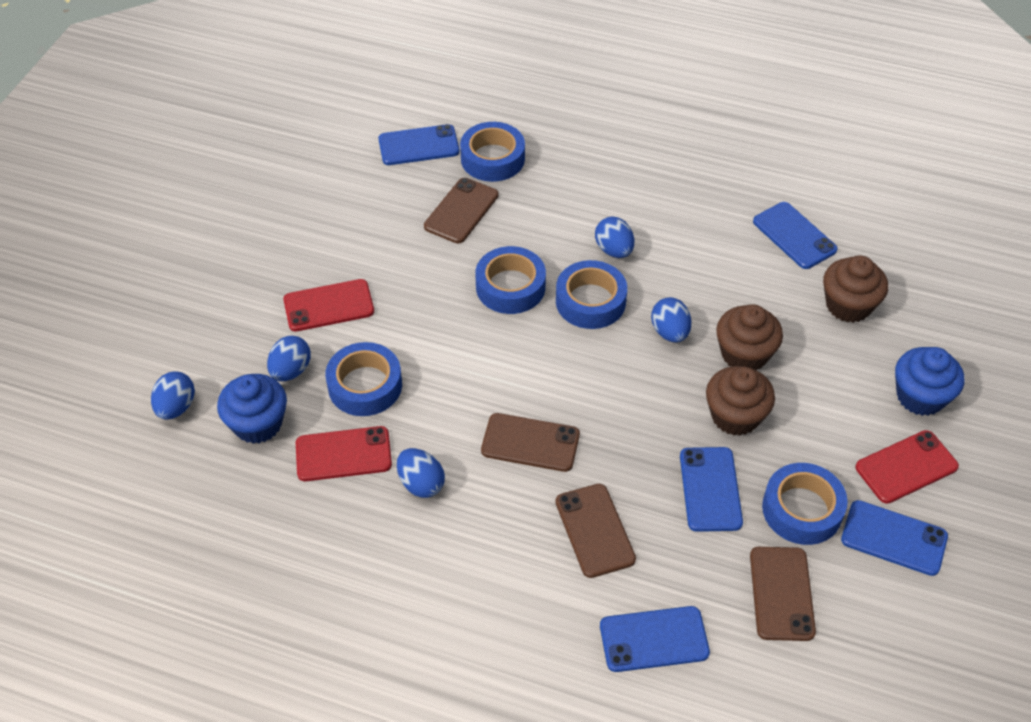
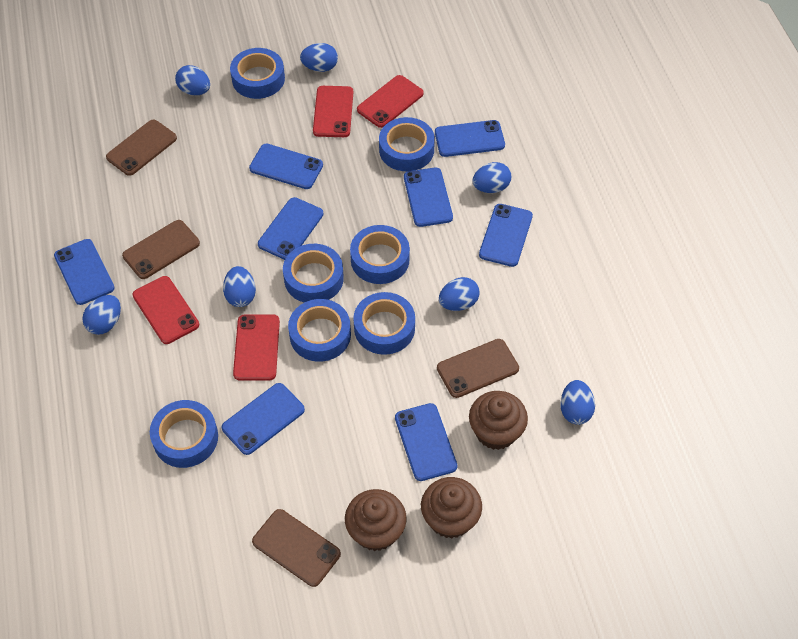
blue cupcake: 2 -> 0
blue egg: 5 -> 7
blue phone: 5 -> 8
blue tape: 5 -> 7
red phone: 3 -> 4

